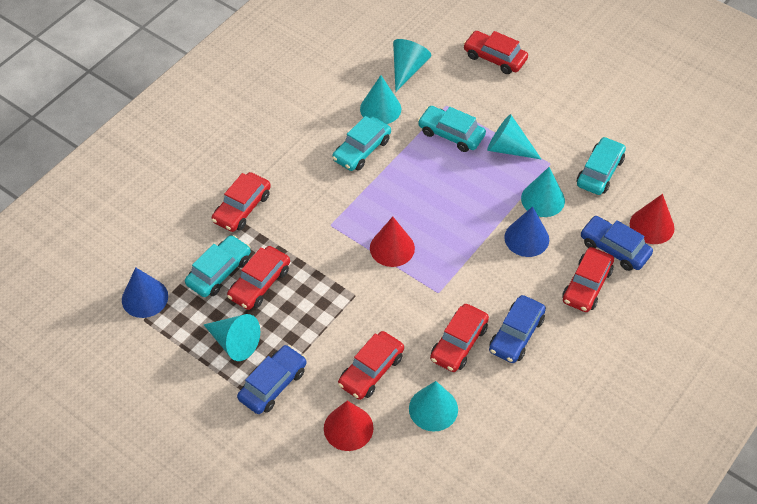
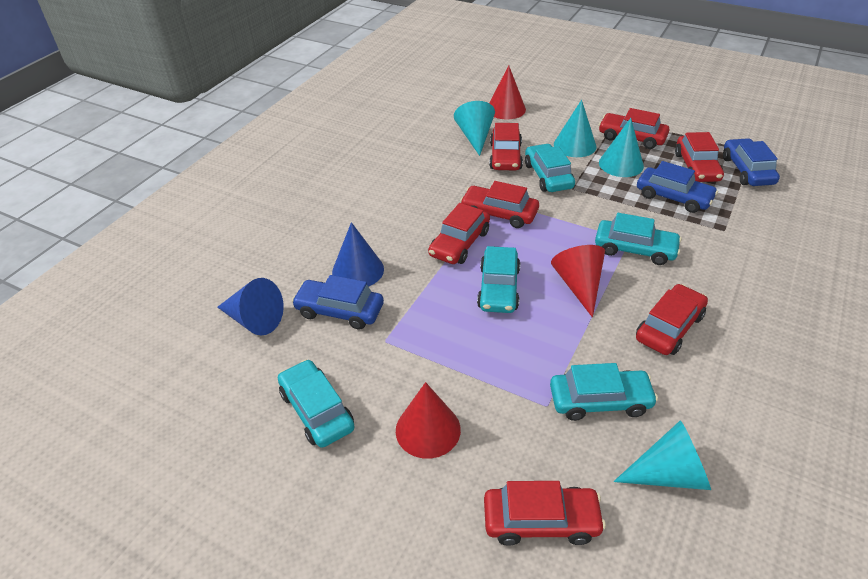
red car: 6 -> 7
turquoise car: 4 -> 5
turquoise cone: 6 -> 4

